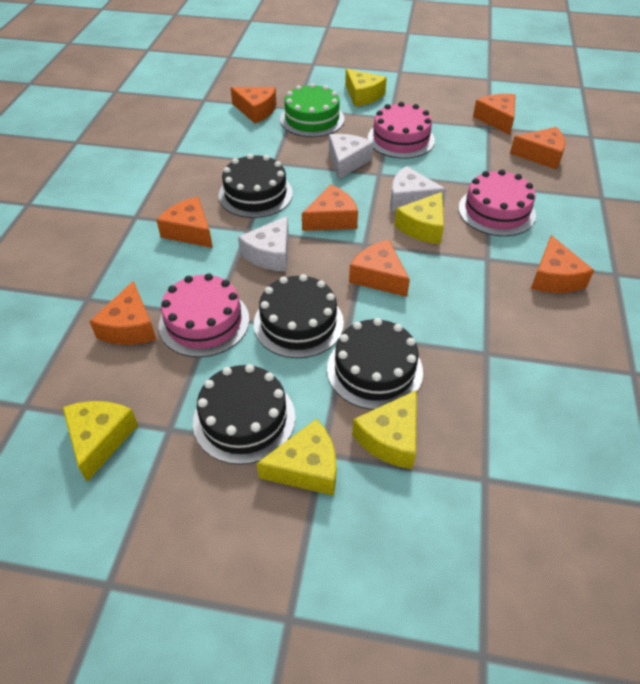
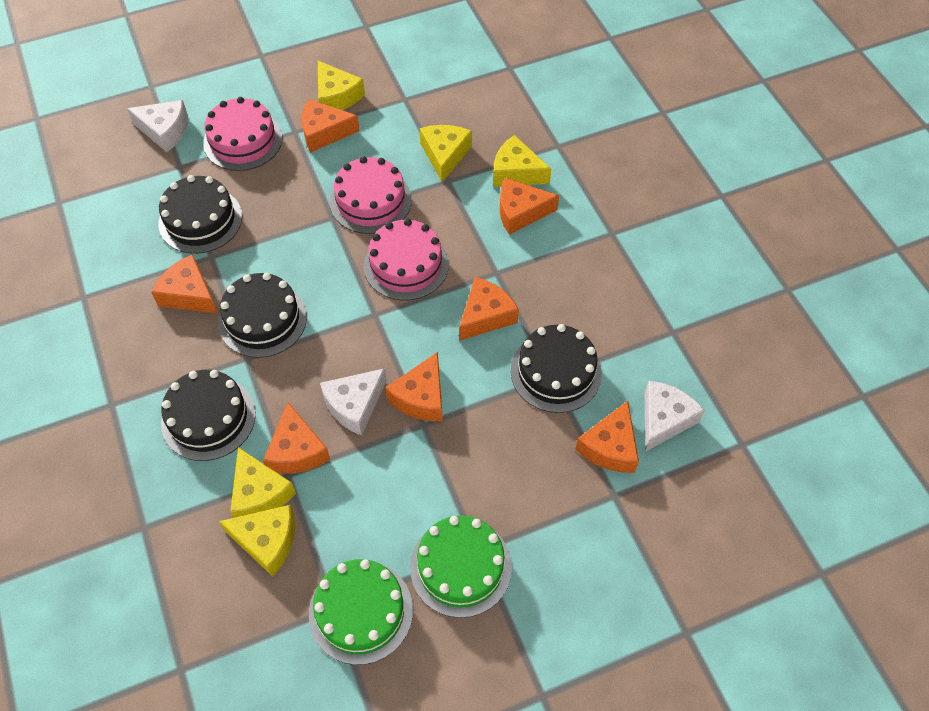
green cake: 1 -> 2
orange cheese: 8 -> 7

